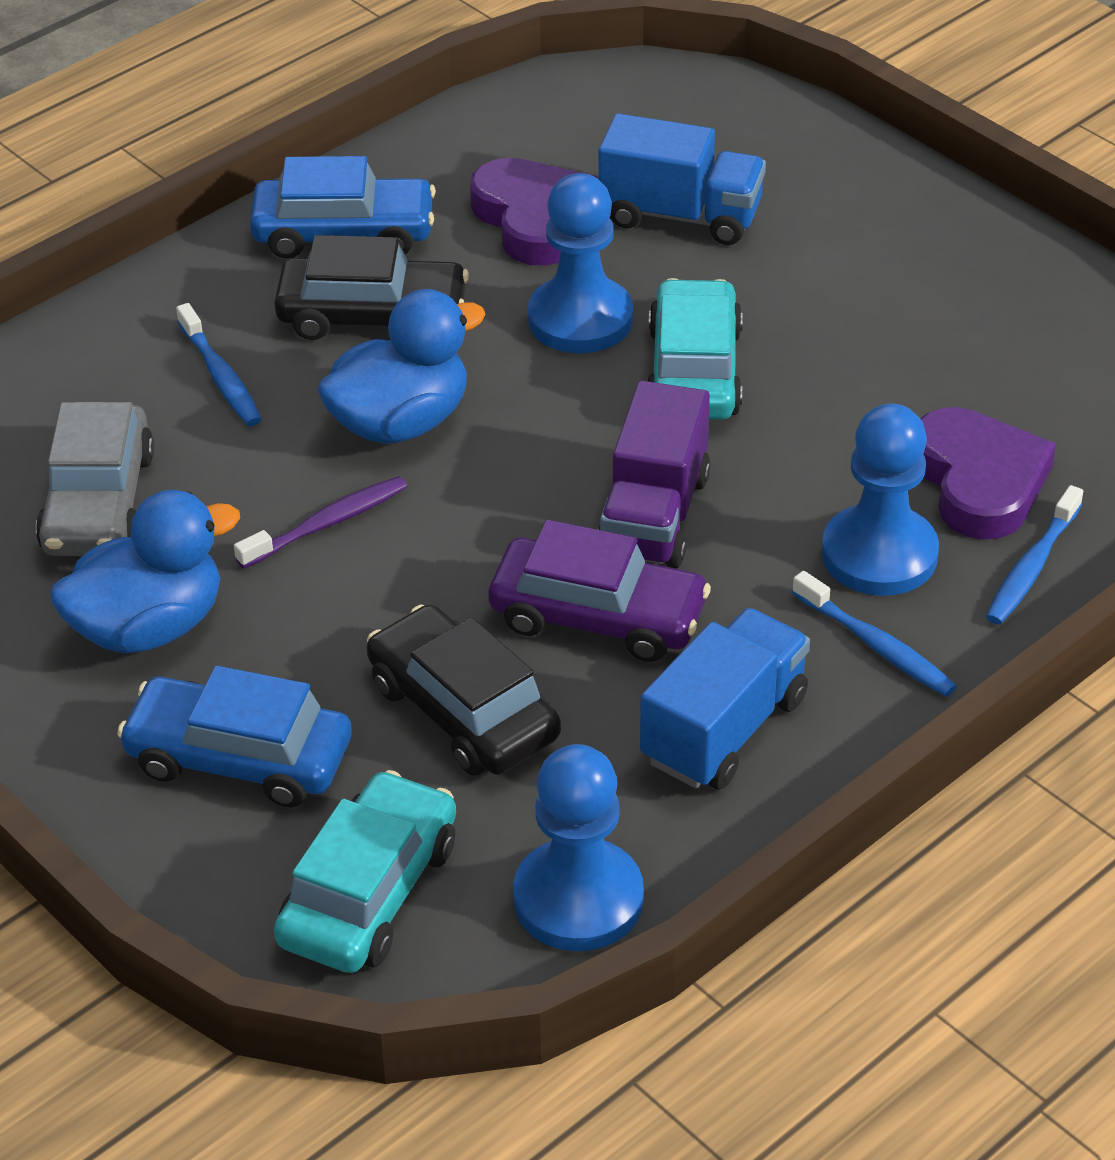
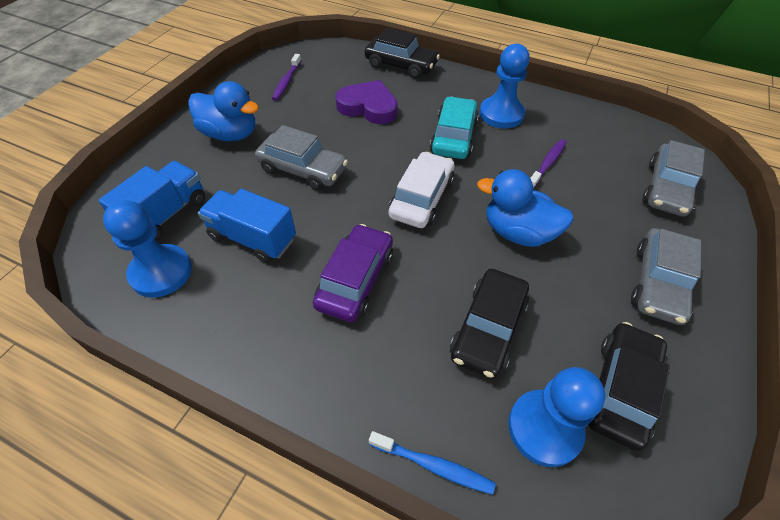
black car: 2 -> 3
blue car: 2 -> 0
blue toothbrush: 3 -> 1
grey car: 1 -> 3
purple heart: 2 -> 1
purple toothbrush: 1 -> 2
purple truck: 1 -> 0
turquoise car: 2 -> 1
white car: 0 -> 1

